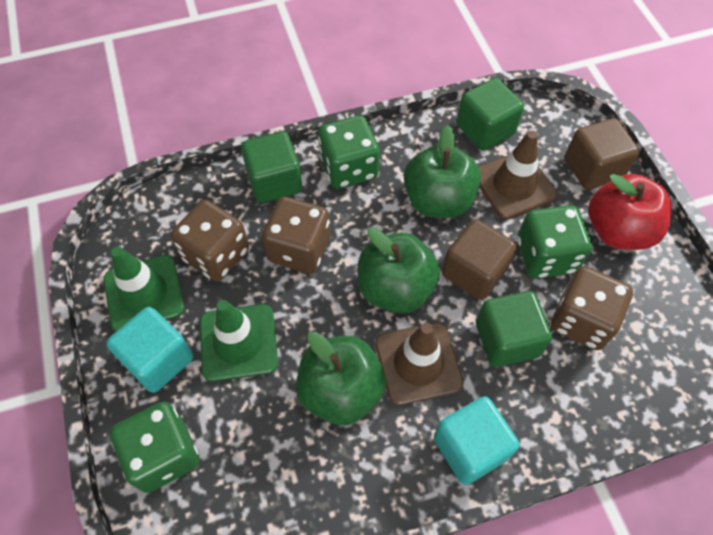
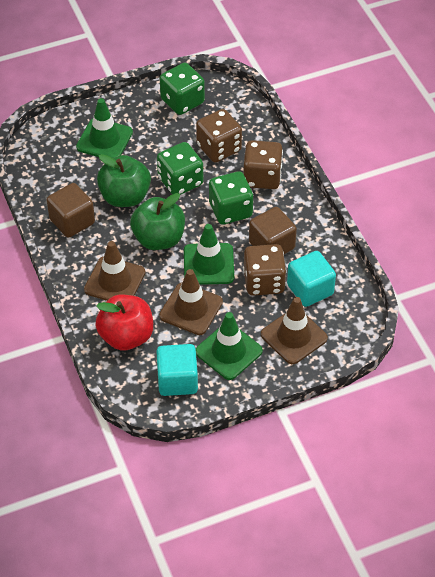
brown traffic cone: 2 -> 3
green apple: 3 -> 2
green cube: 3 -> 0
green traffic cone: 2 -> 3

